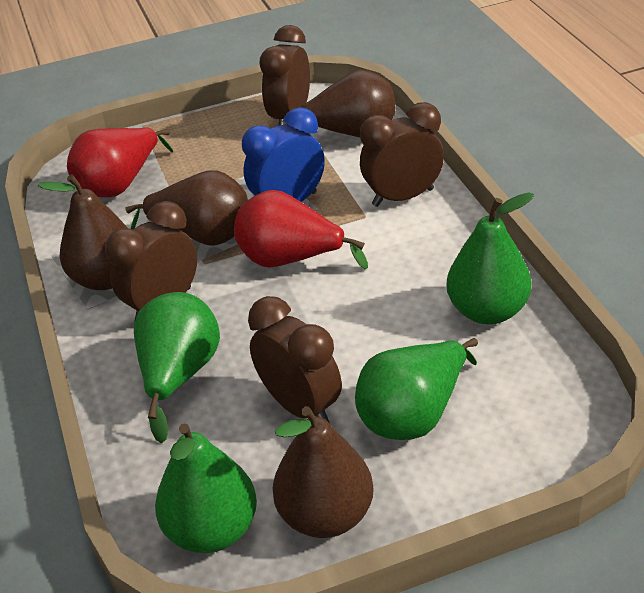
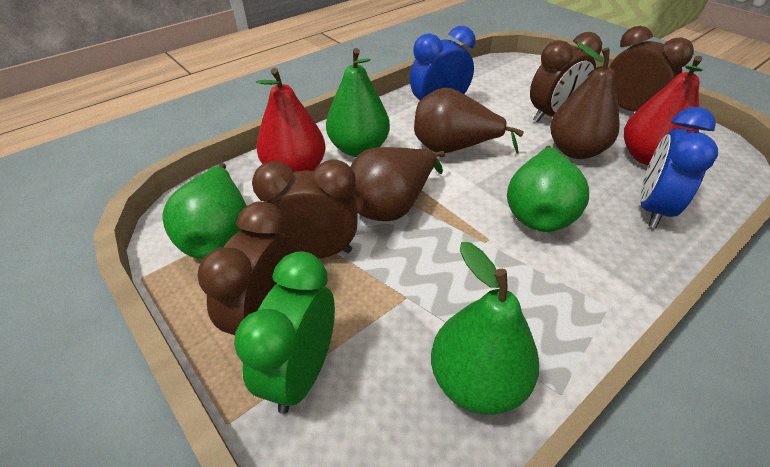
blue clock: 1 -> 2
brown pear: 4 -> 3
green clock: 0 -> 1

